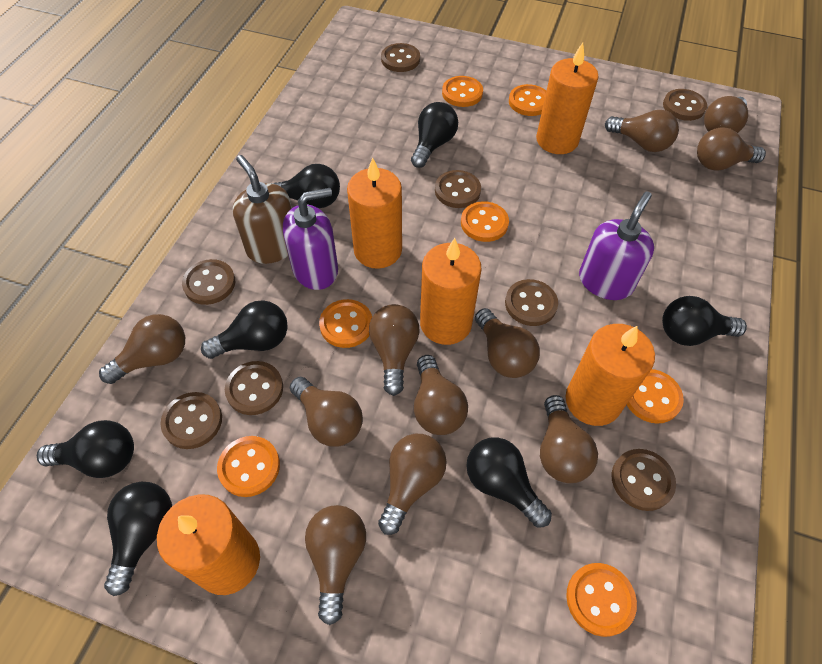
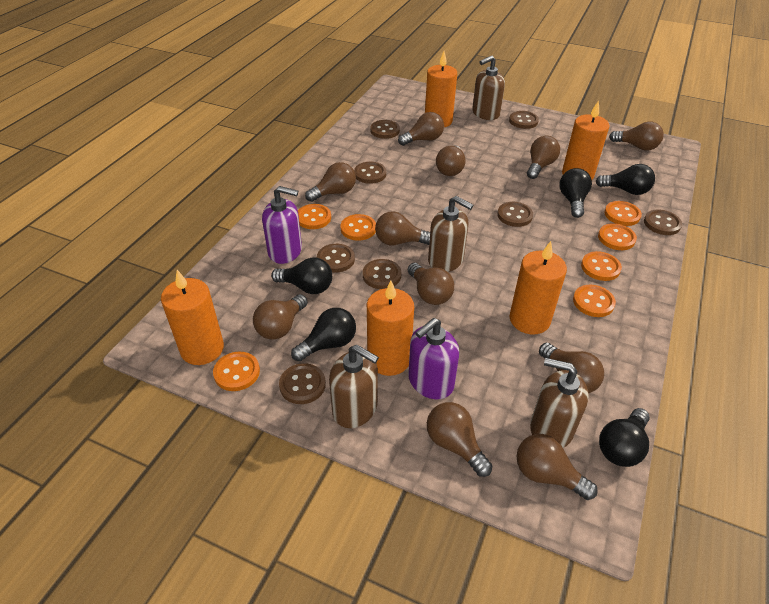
black light bulb: 7 -> 5
brown soap dispenser: 1 -> 4

